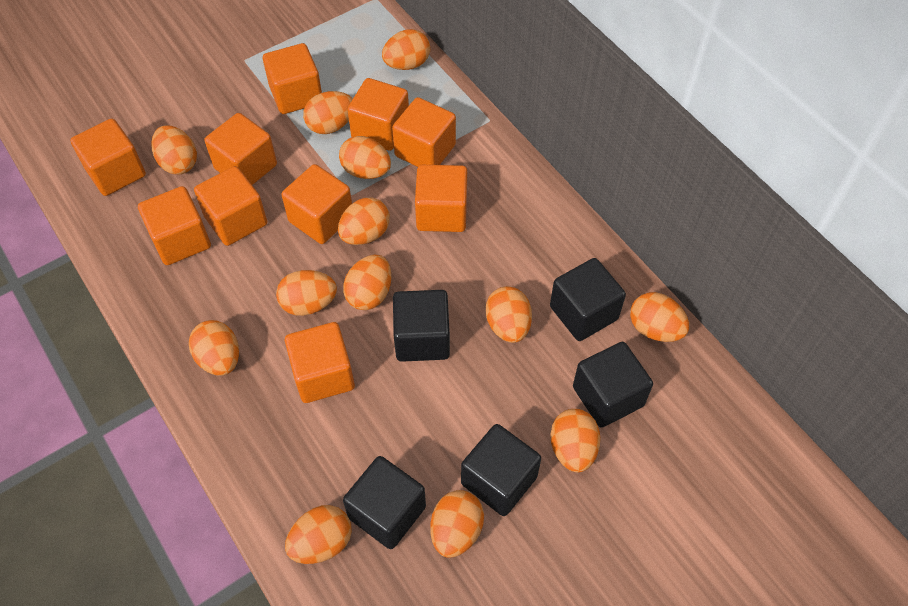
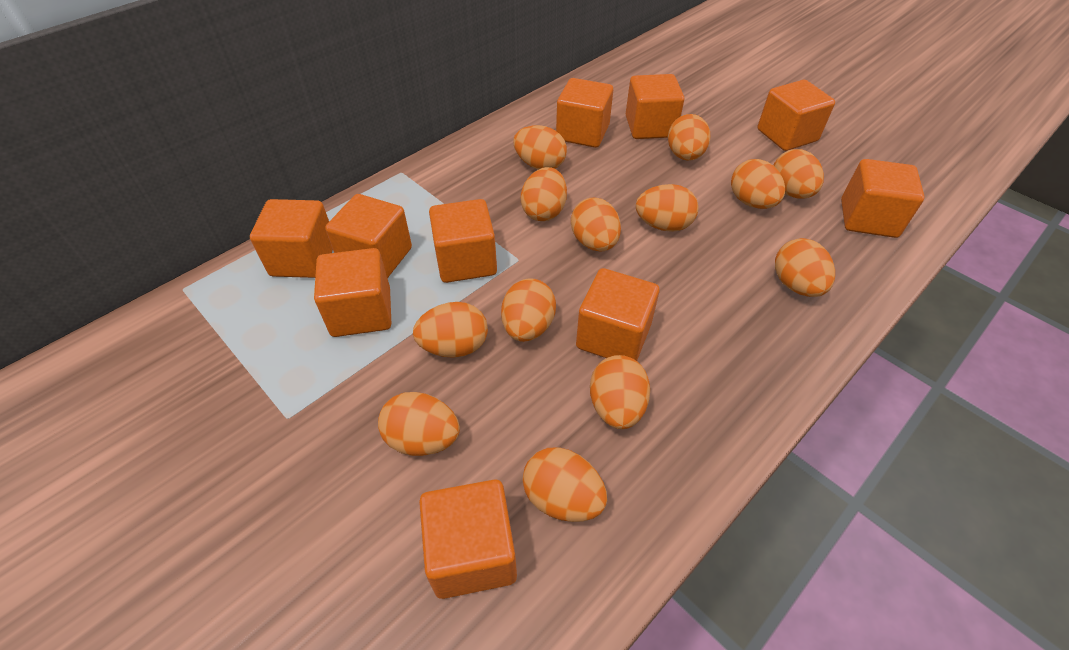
black cube: 5 -> 0

